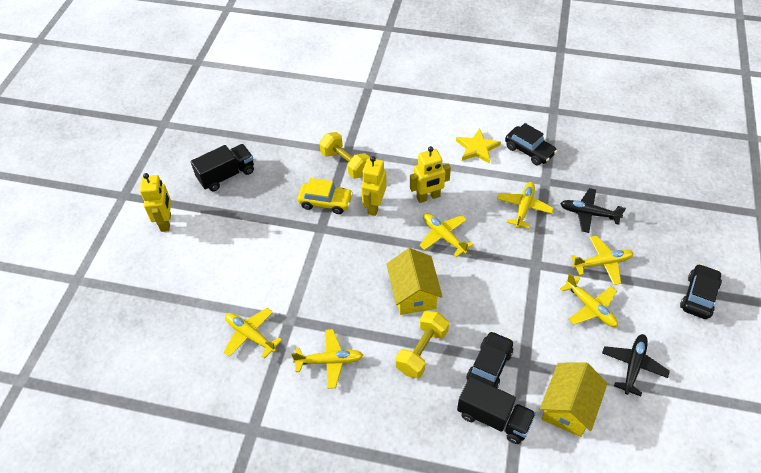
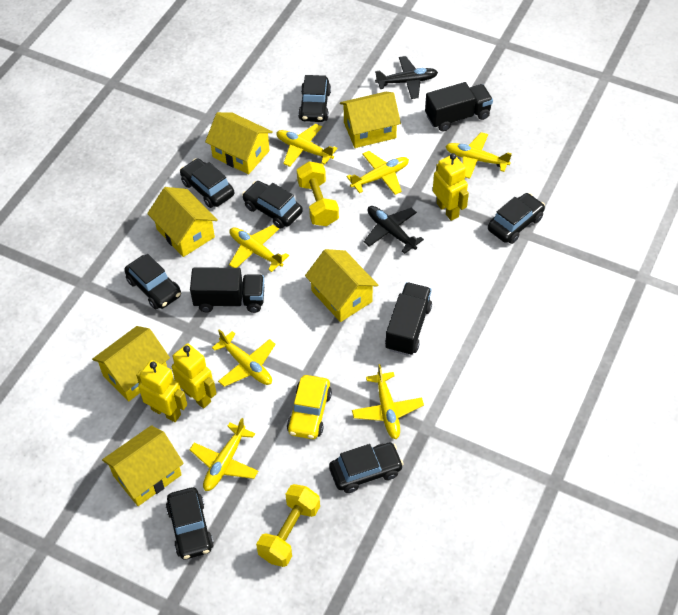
black car: 3 -> 7
black truck: 2 -> 3
yellow house: 2 -> 6
yellow plane: 6 -> 7
yellow star: 1 -> 0

